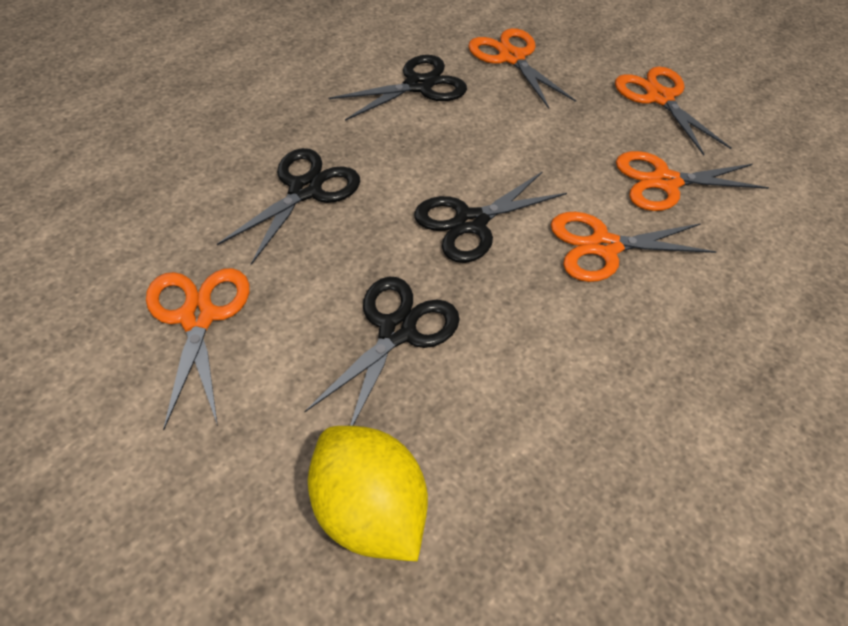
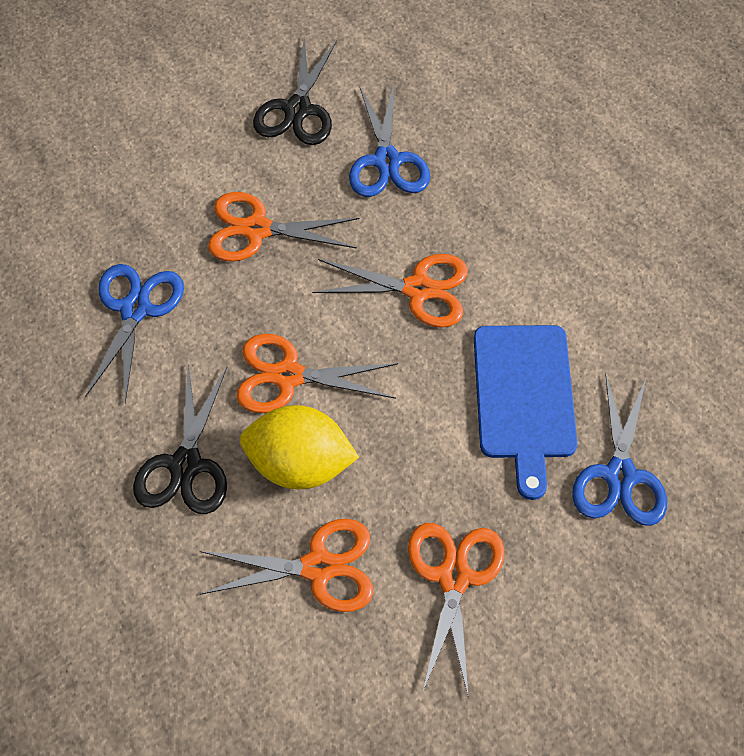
black scissors: 4 -> 2
blue cutting board: 0 -> 1
blue scissors: 0 -> 3

